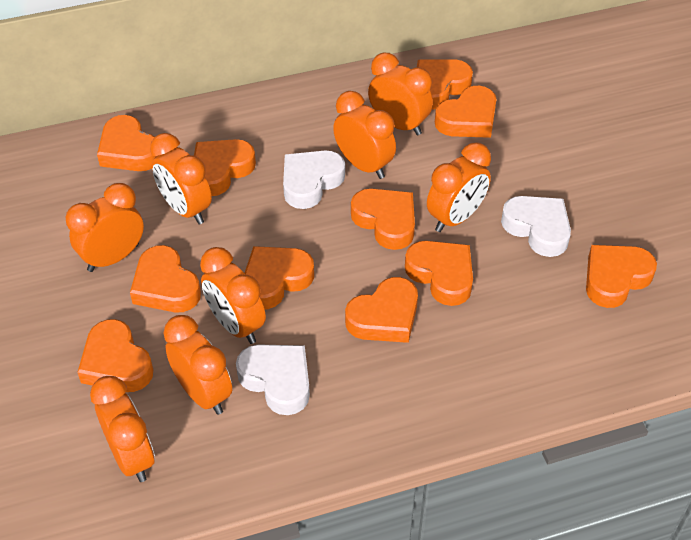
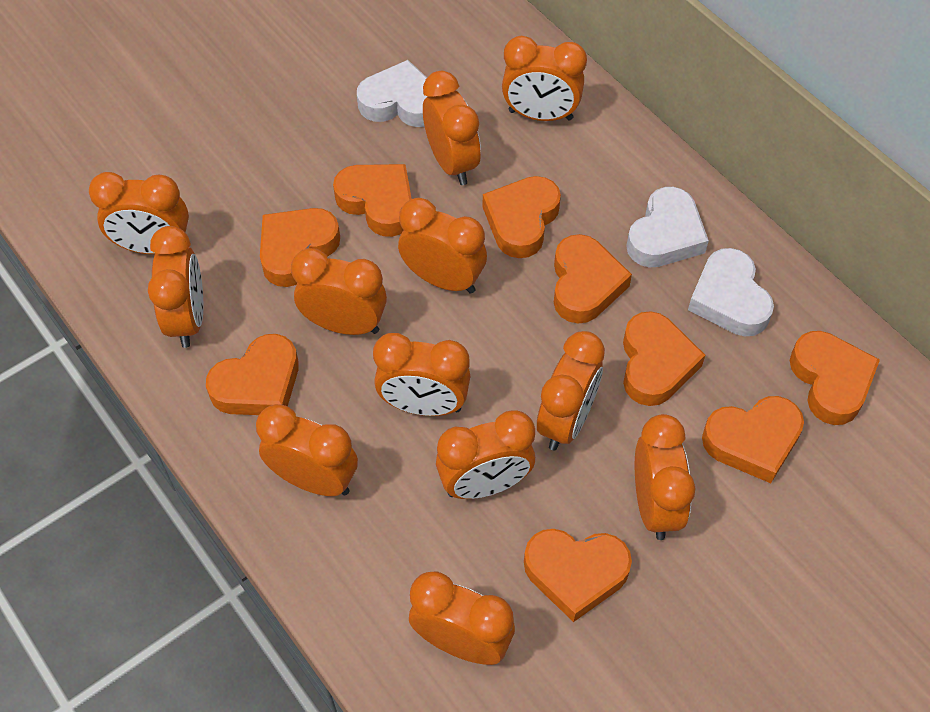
orange clock: 8 -> 12
orange heart: 11 -> 9

